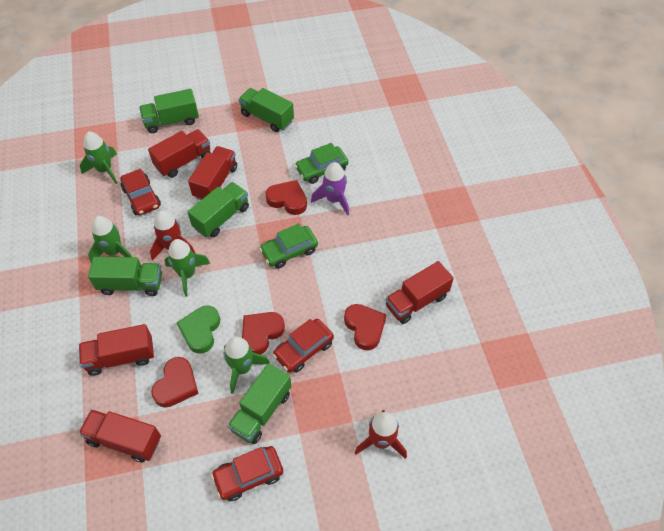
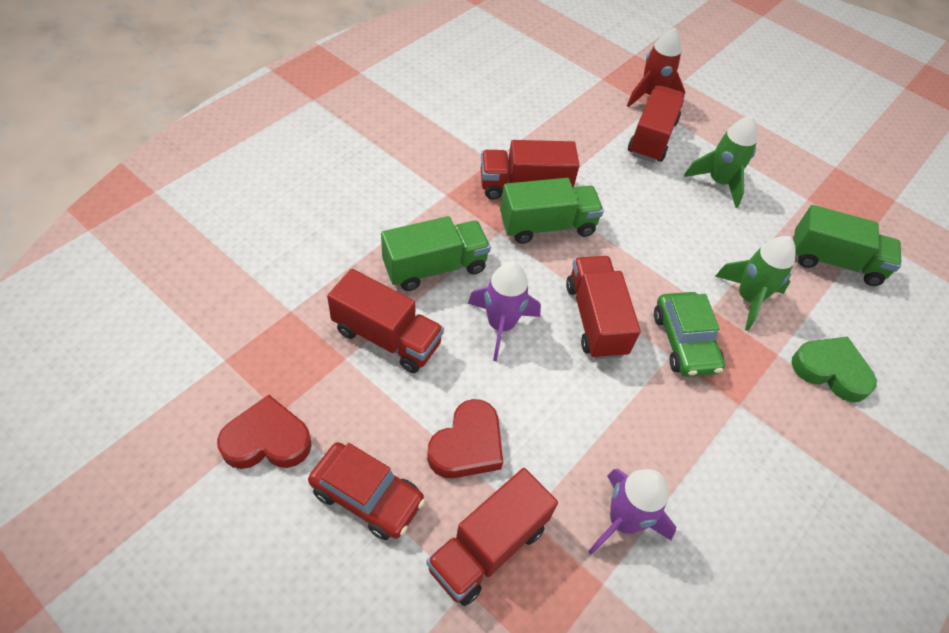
green car: 2 -> 1
green rocket: 4 -> 2
green truck: 5 -> 3
purple rocket: 1 -> 2
red car: 3 -> 1
red heart: 4 -> 2
red rocket: 2 -> 1

